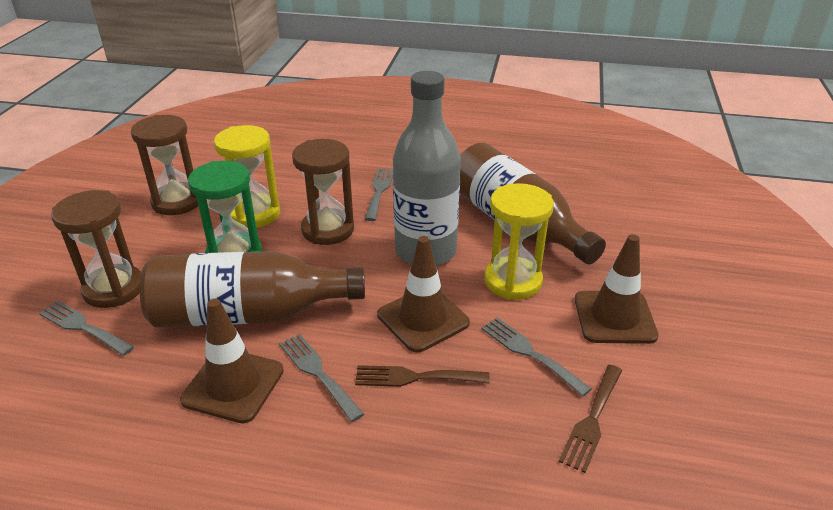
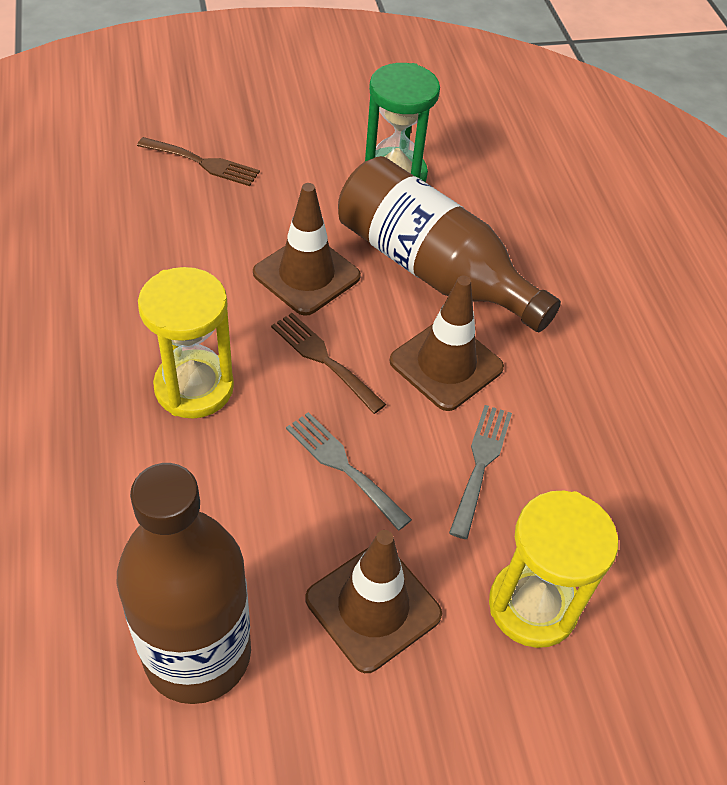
brown hourglass: 3 -> 0
grey bottle: 1 -> 0
grey fork: 4 -> 2

